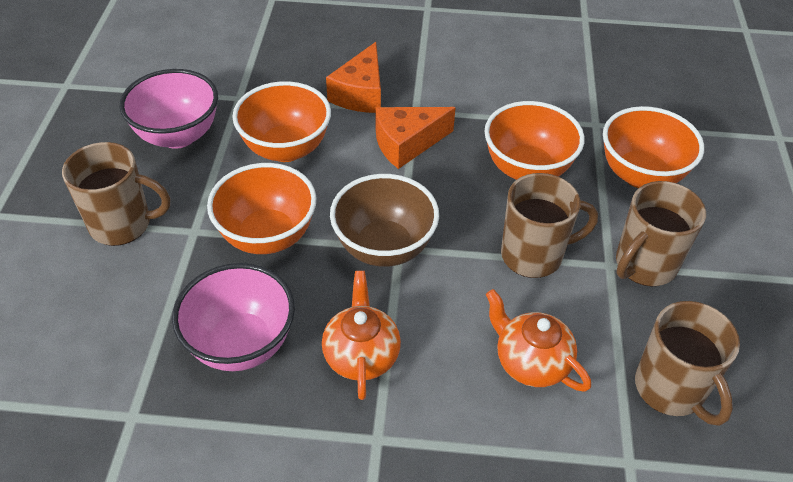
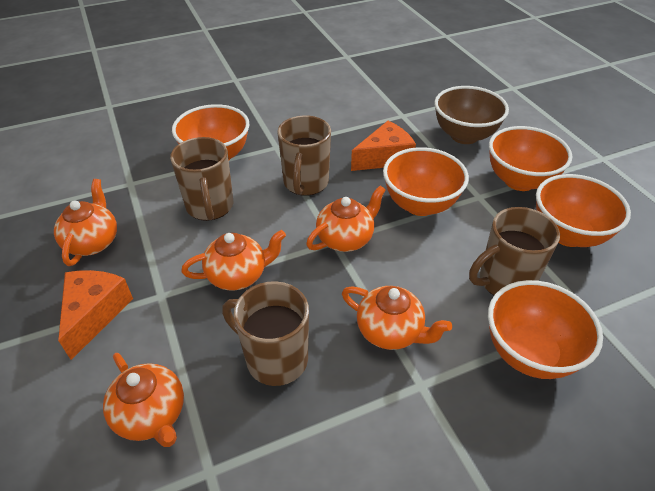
orange bowl: 4 -> 5
orange teapot: 2 -> 5
pink bowl: 2 -> 0

